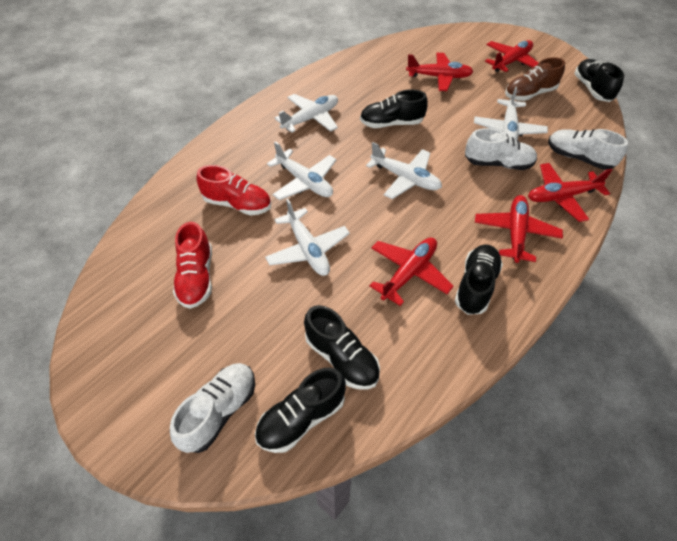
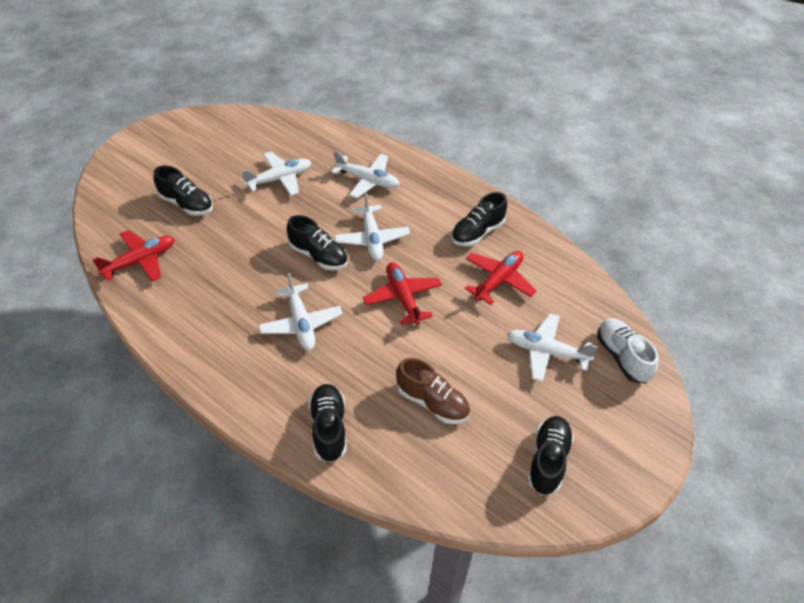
red plane: 5 -> 3
red shoe: 2 -> 0
white shoe: 3 -> 1

